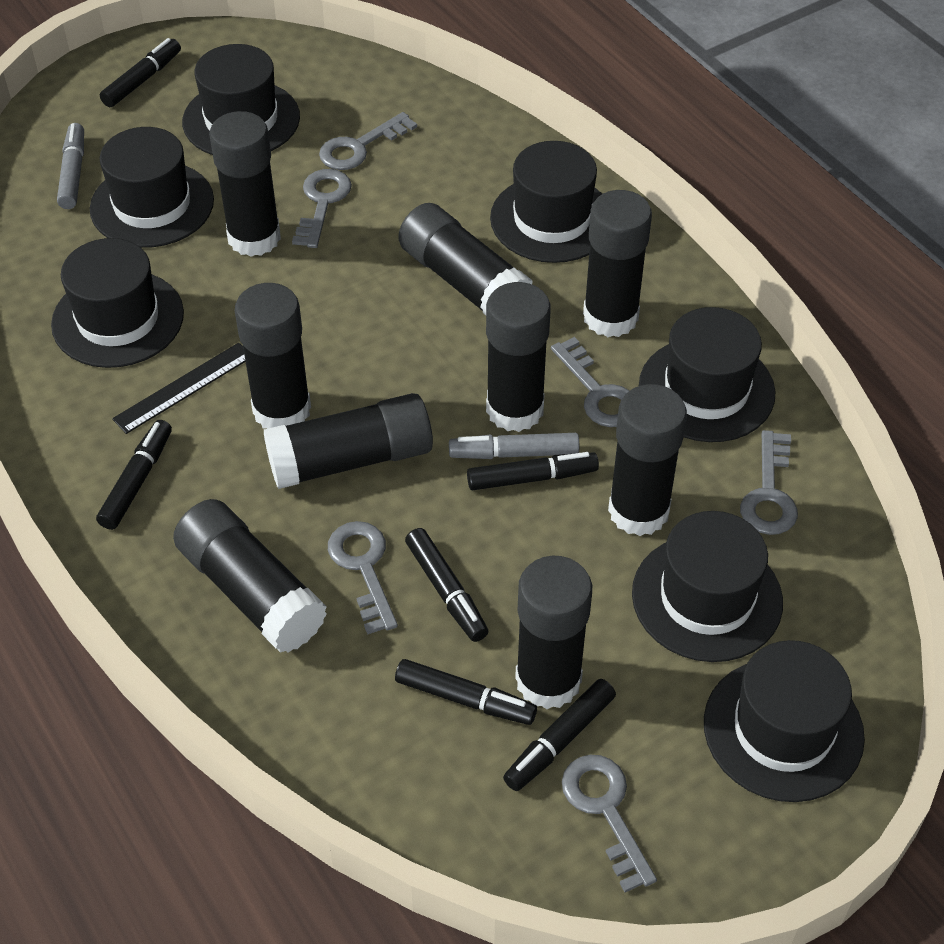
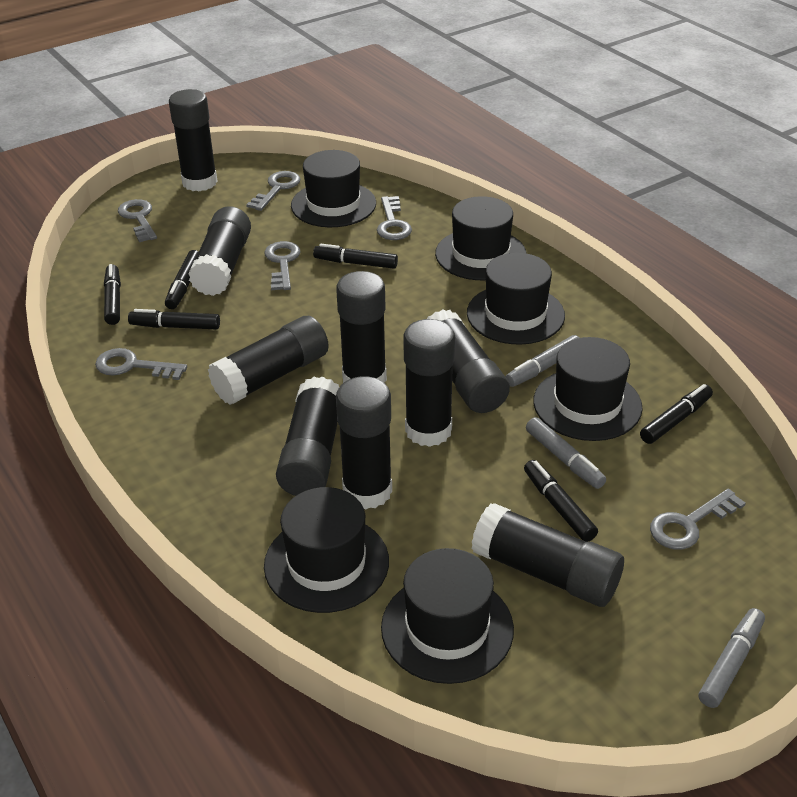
black hat: 7 -> 6
black ruler: 1 -> 0
grey marker: 2 -> 3

